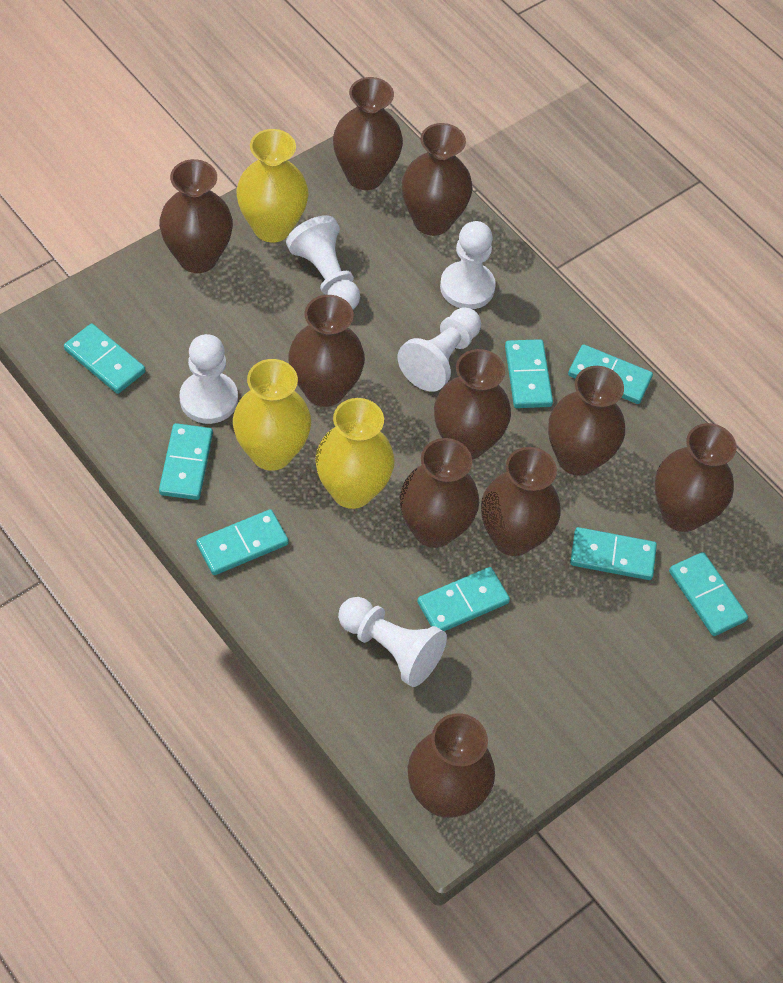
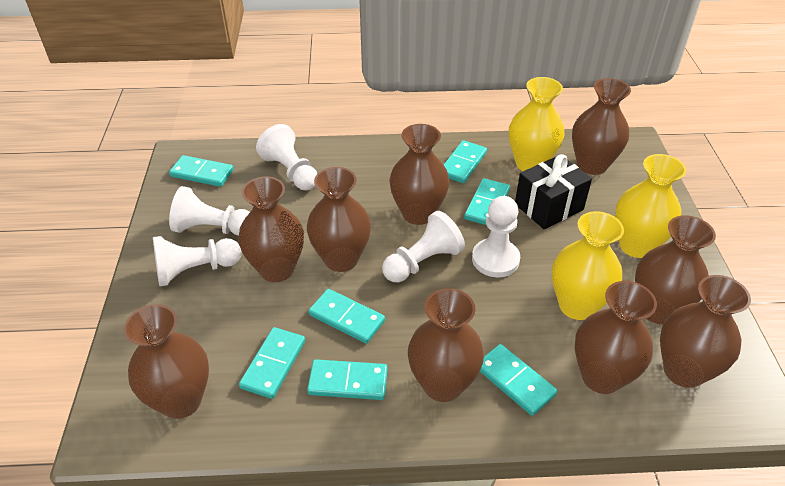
black gift: 0 -> 1
brown vase: 10 -> 9
turquoise domino: 8 -> 7

